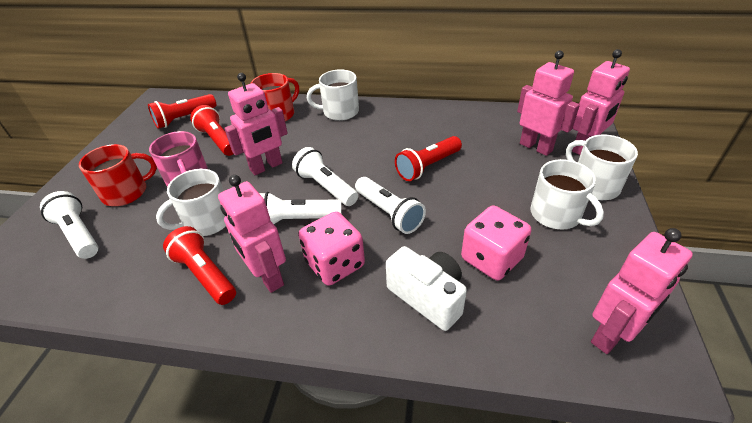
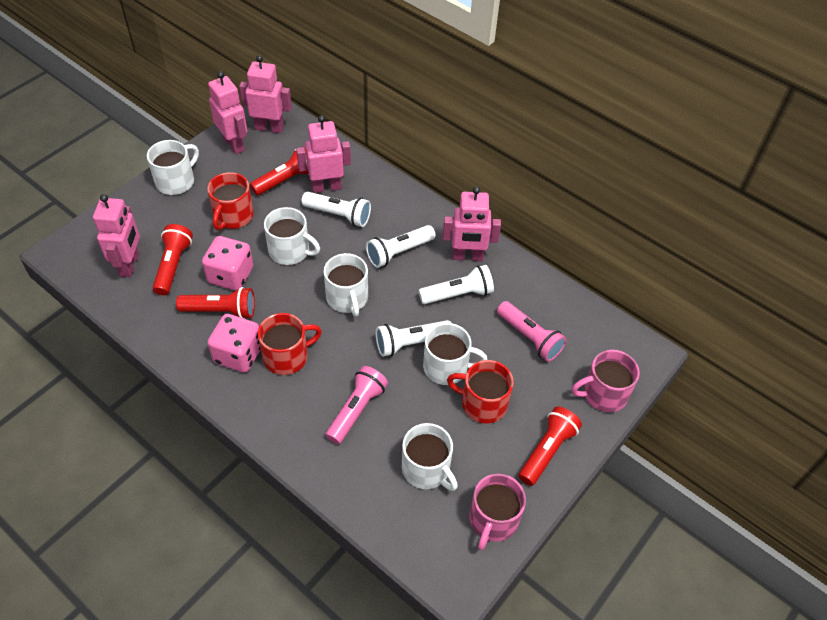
pink flashlight: 0 -> 2
pink mug: 1 -> 2
red mug: 2 -> 3
white camera: 1 -> 0
white mug: 4 -> 5

